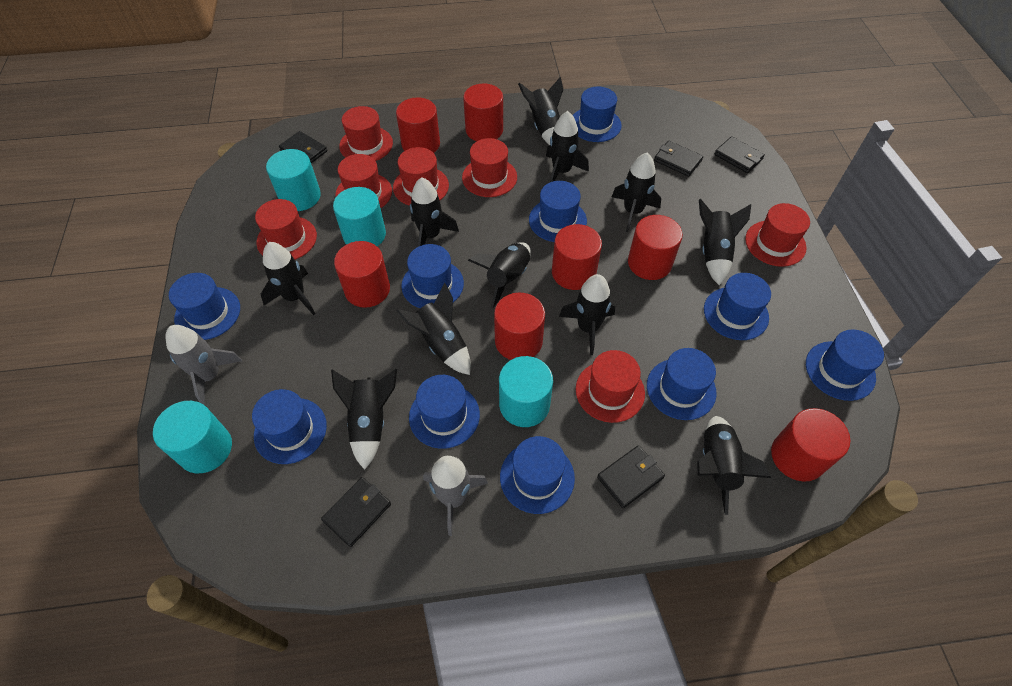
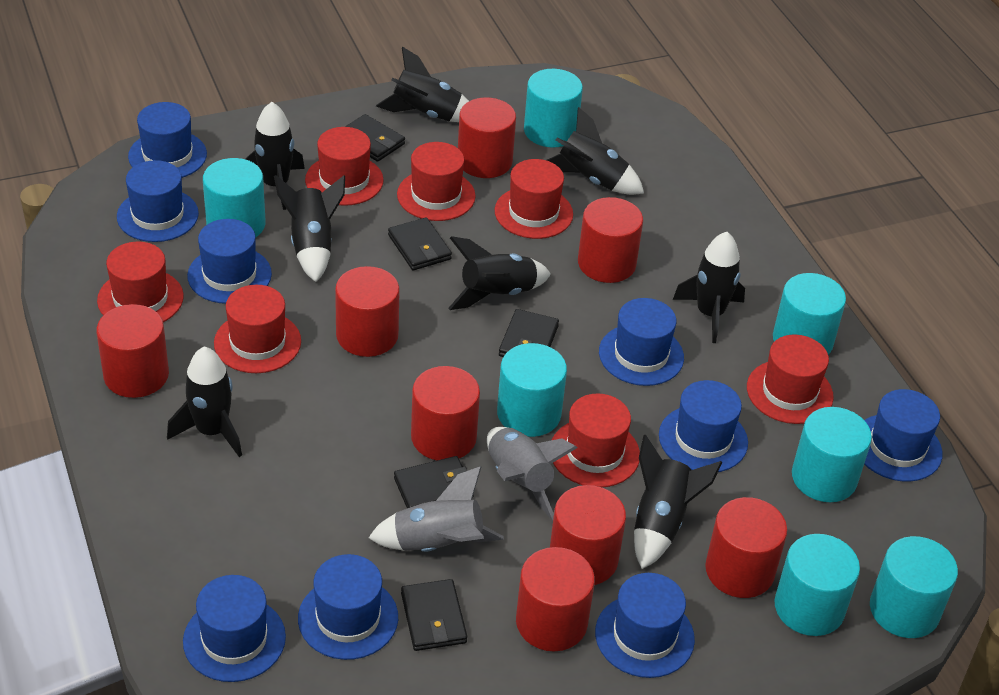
black rocket: 11 -> 8
blue hat: 10 -> 9
red cylinder: 7 -> 8
turquoise cylinder: 4 -> 7

